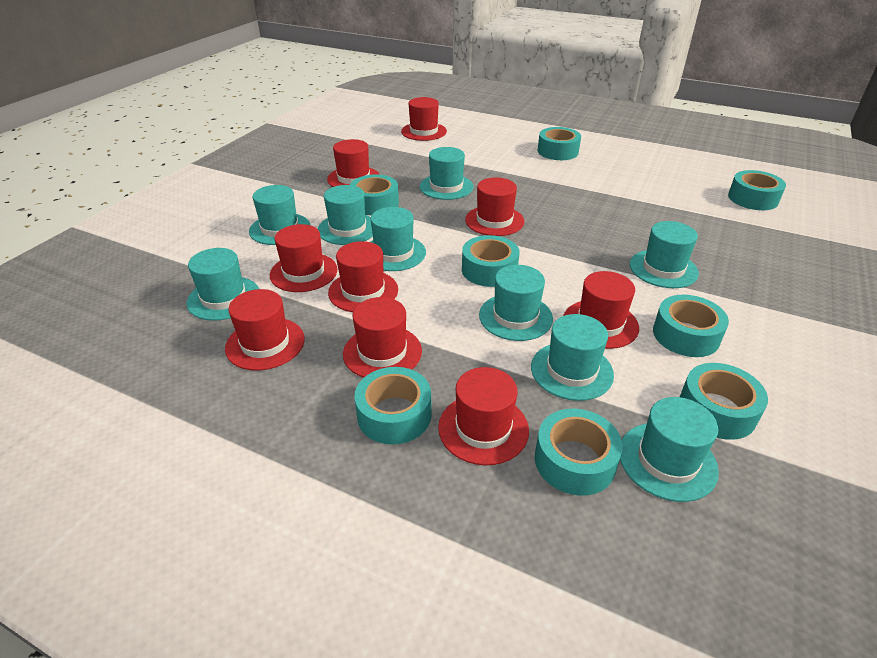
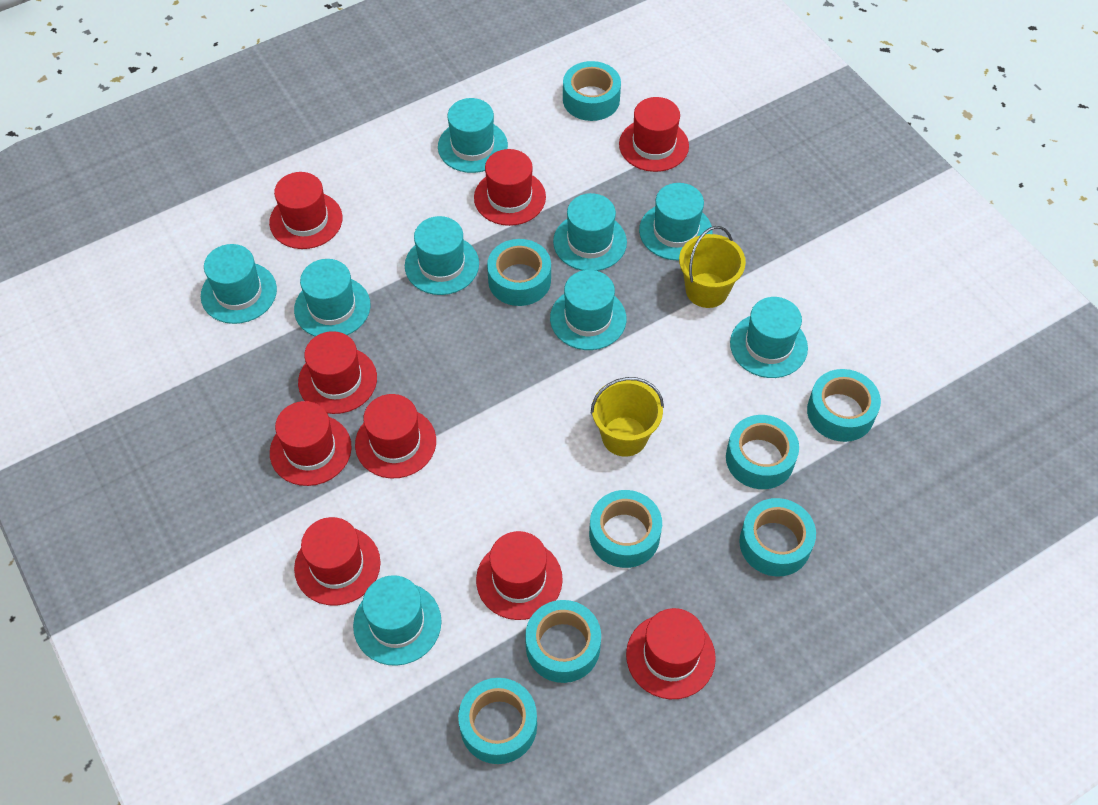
yellow bucket: 0 -> 2

